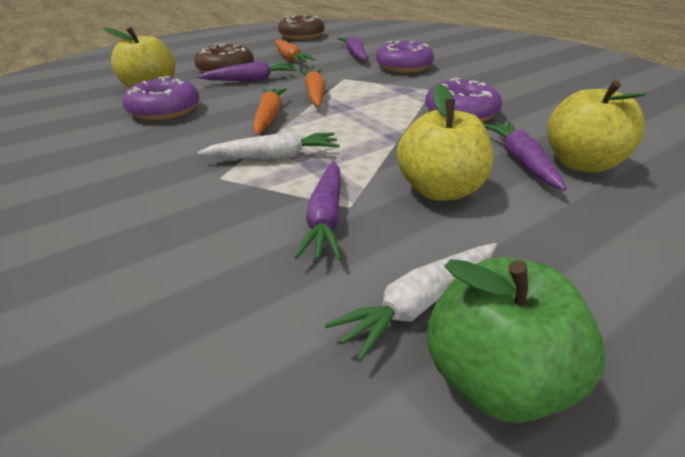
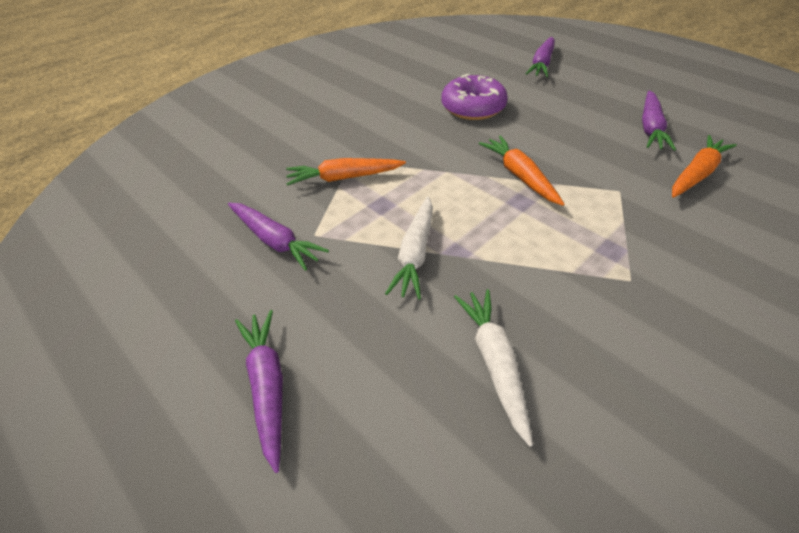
brown donut: 2 -> 0
green apple: 1 -> 0
purple donut: 3 -> 1
yellow apple: 3 -> 0

